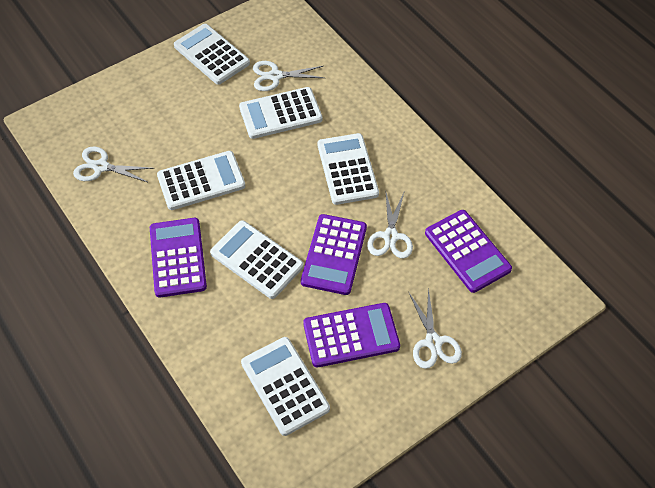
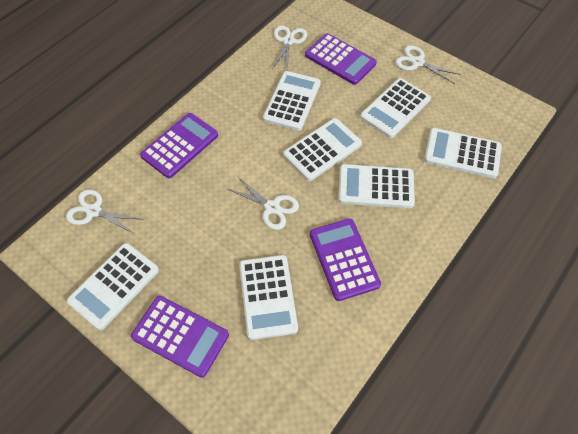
white calculator: 6 -> 7

